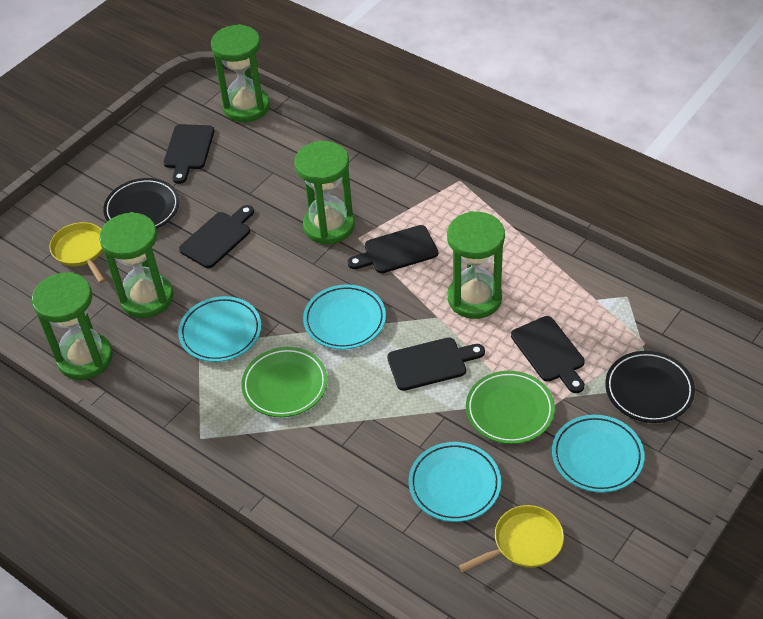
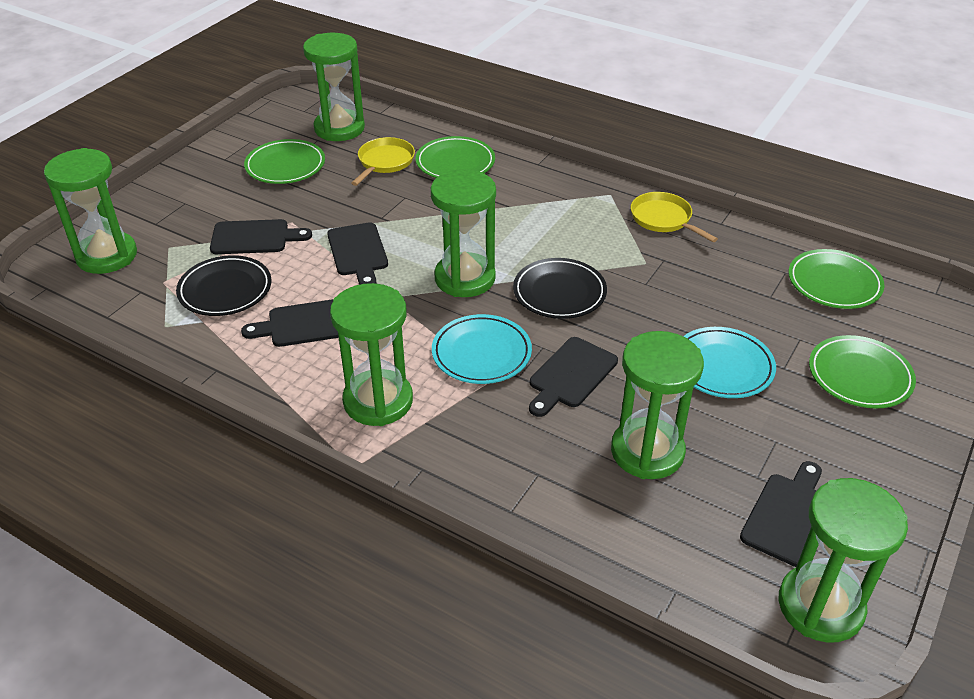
green hourglass: 5 -> 6
green plate: 2 -> 4
turquoise plate: 4 -> 2

